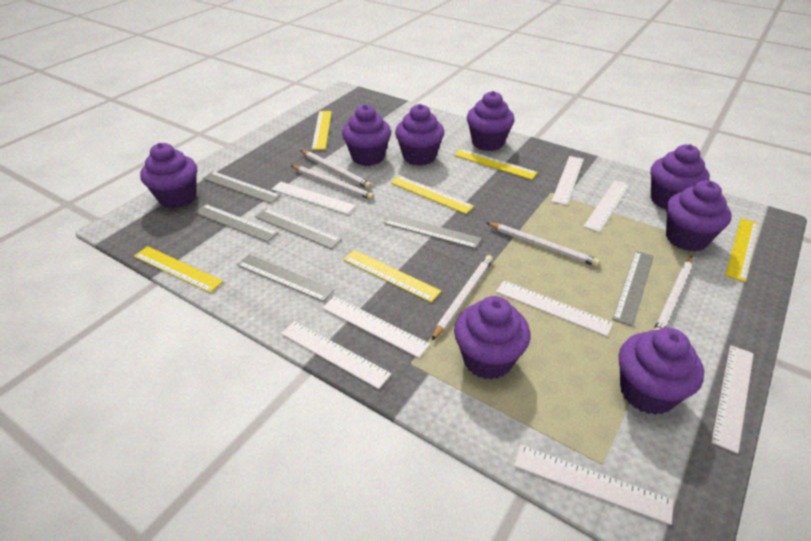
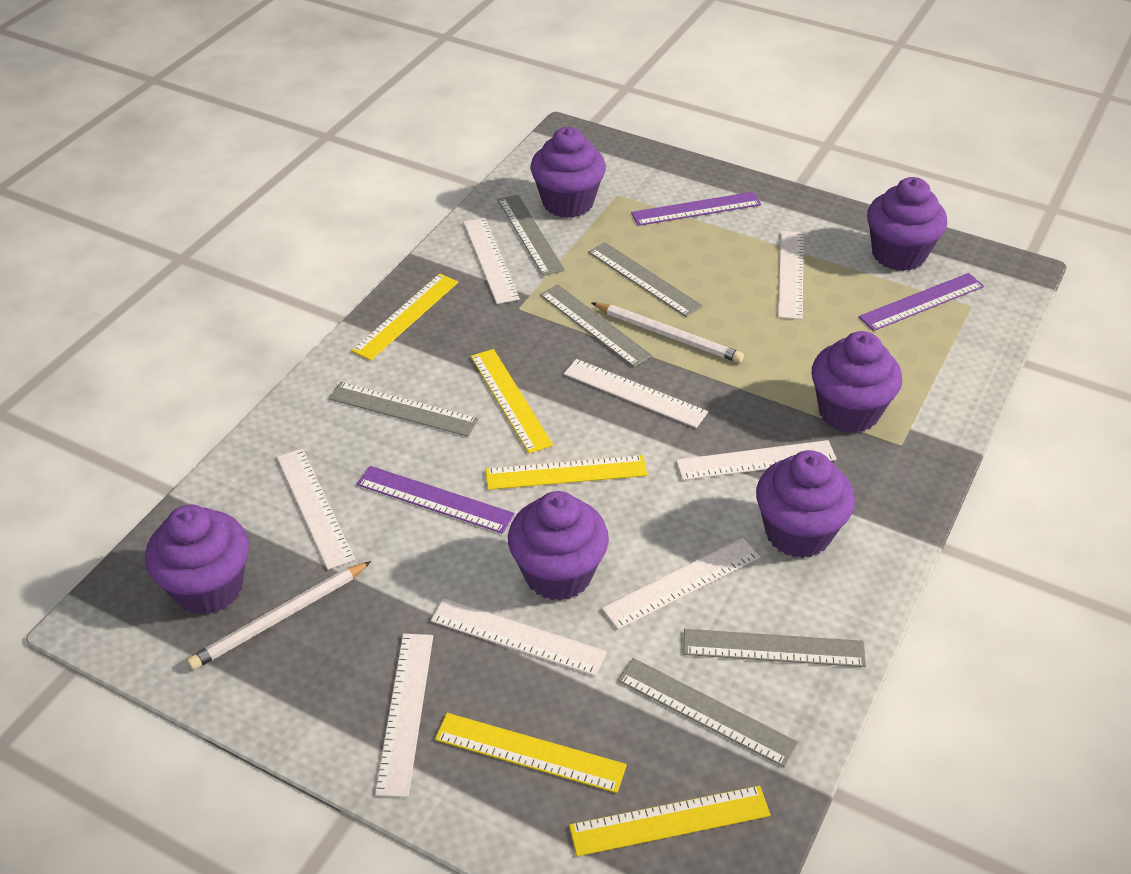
purple cupcake: 8 -> 6
purple ruler: 0 -> 3
white pencil: 5 -> 2
yellow ruler: 6 -> 5

